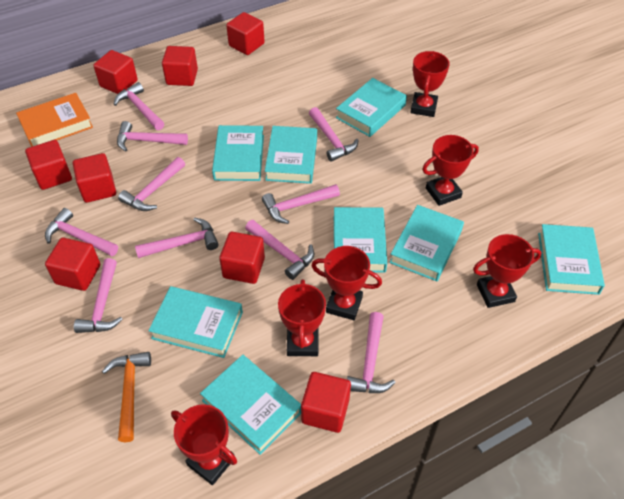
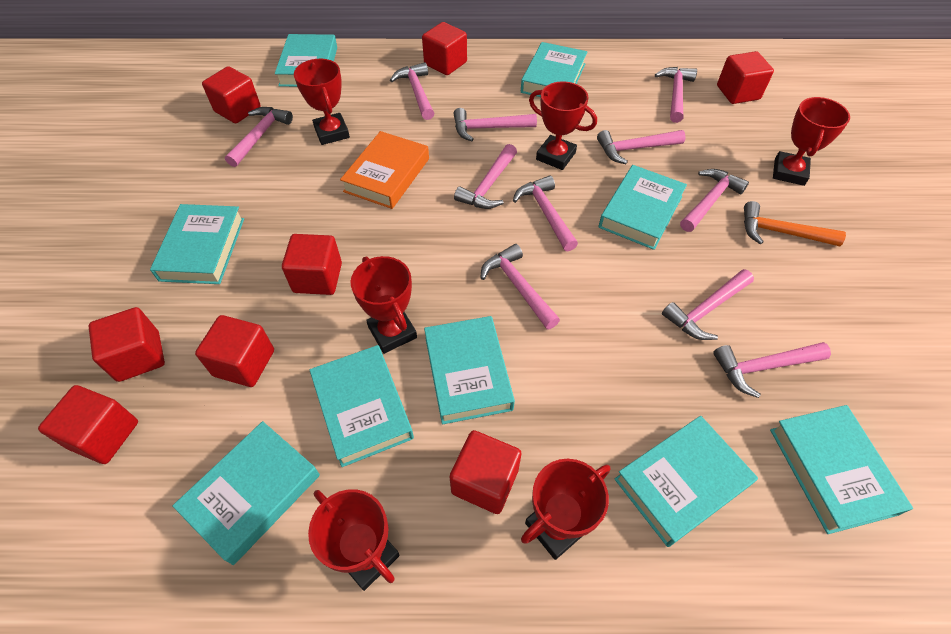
pink hammer: 10 -> 11
turquoise book: 8 -> 9

